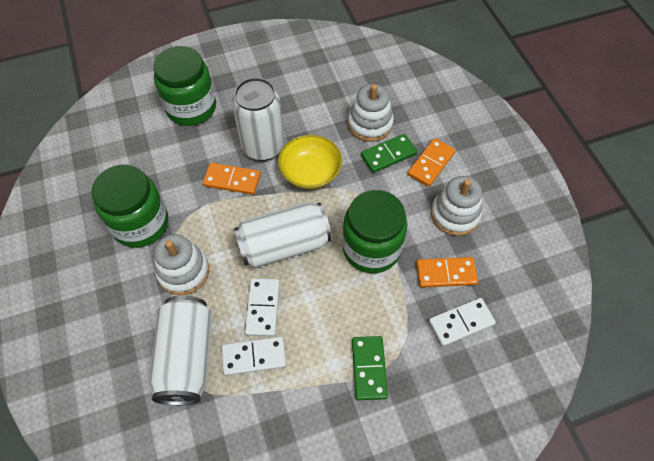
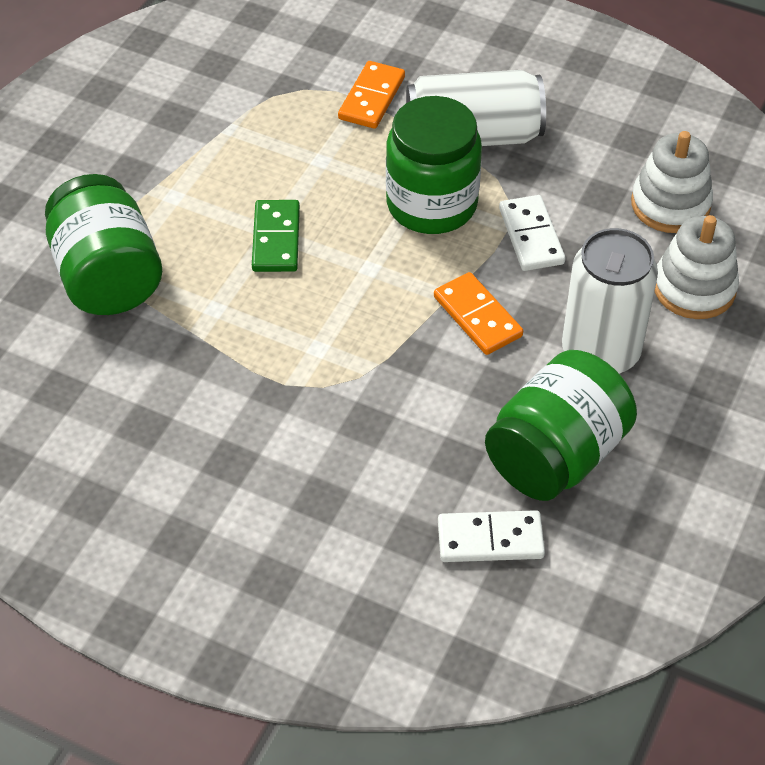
green domino: 2 -> 1
orange domino: 3 -> 2
white can: 3 -> 2
white domino: 3 -> 2
white stacking toy: 3 -> 2
yellow bowl: 1 -> 0

